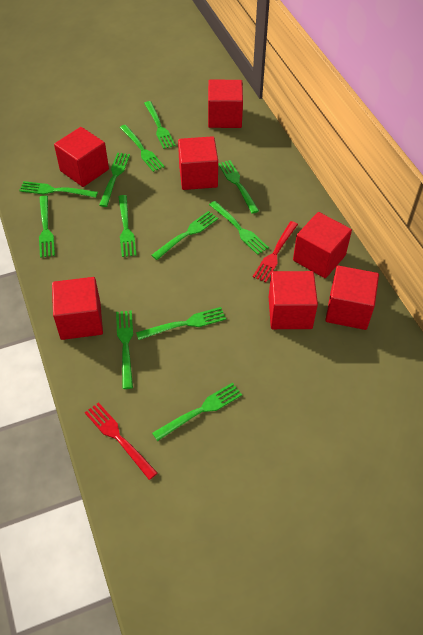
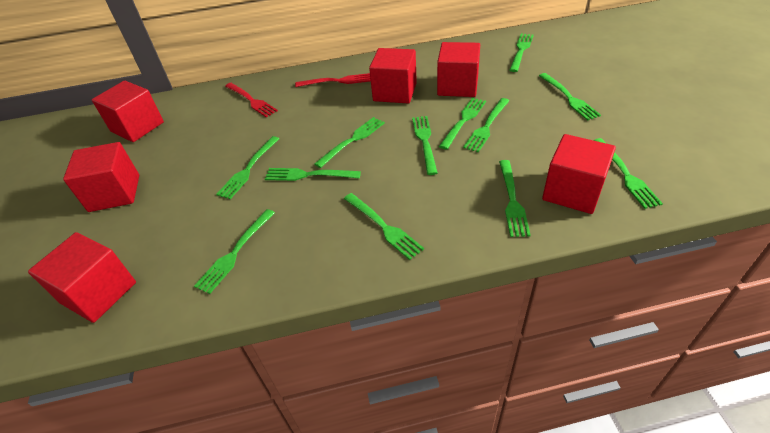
red cube: 7 -> 6

